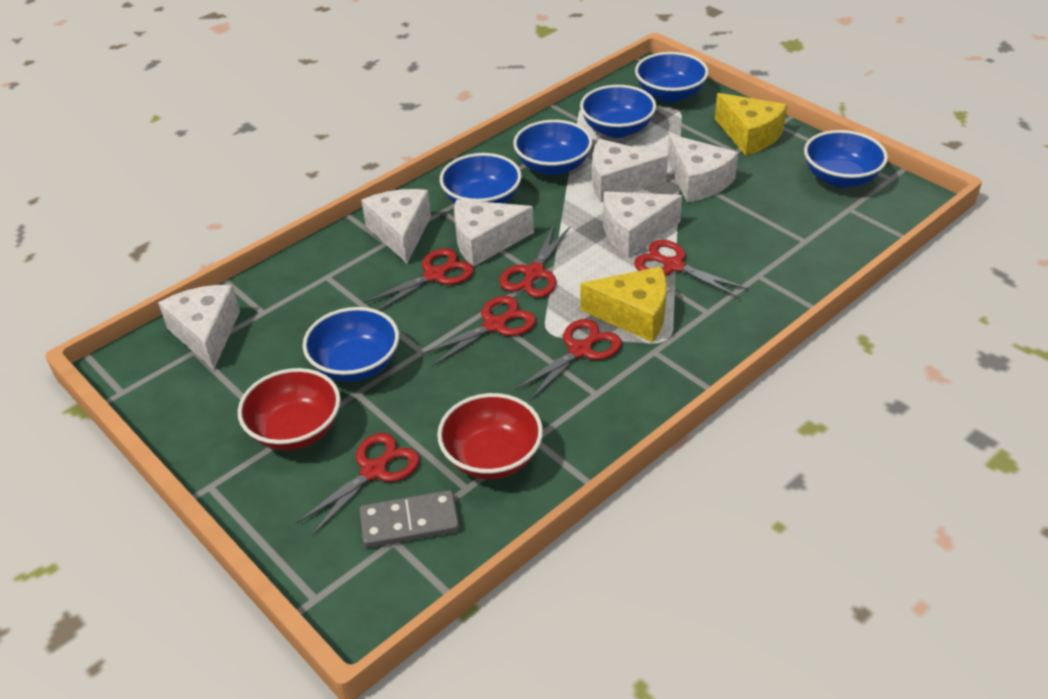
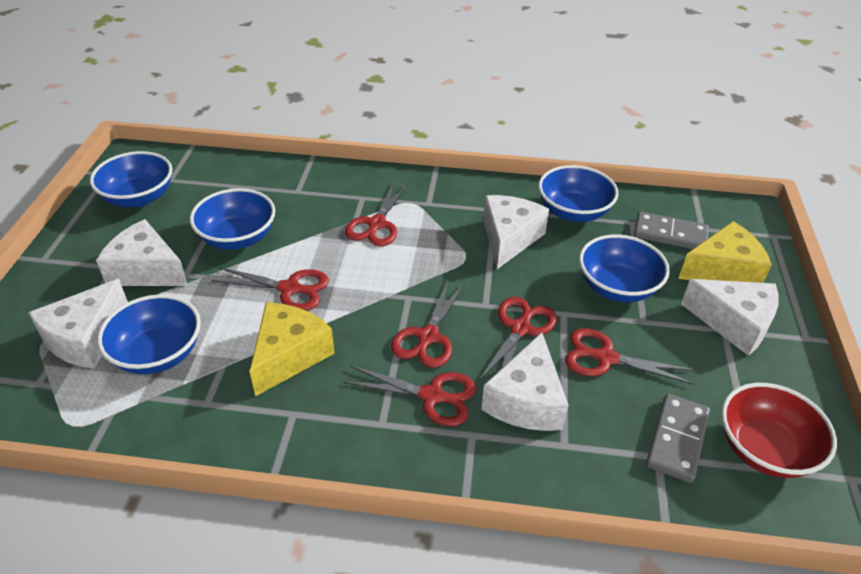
blue bowl: 6 -> 5
grey domino: 1 -> 2
red bowl: 2 -> 1
white cheese: 6 -> 5

